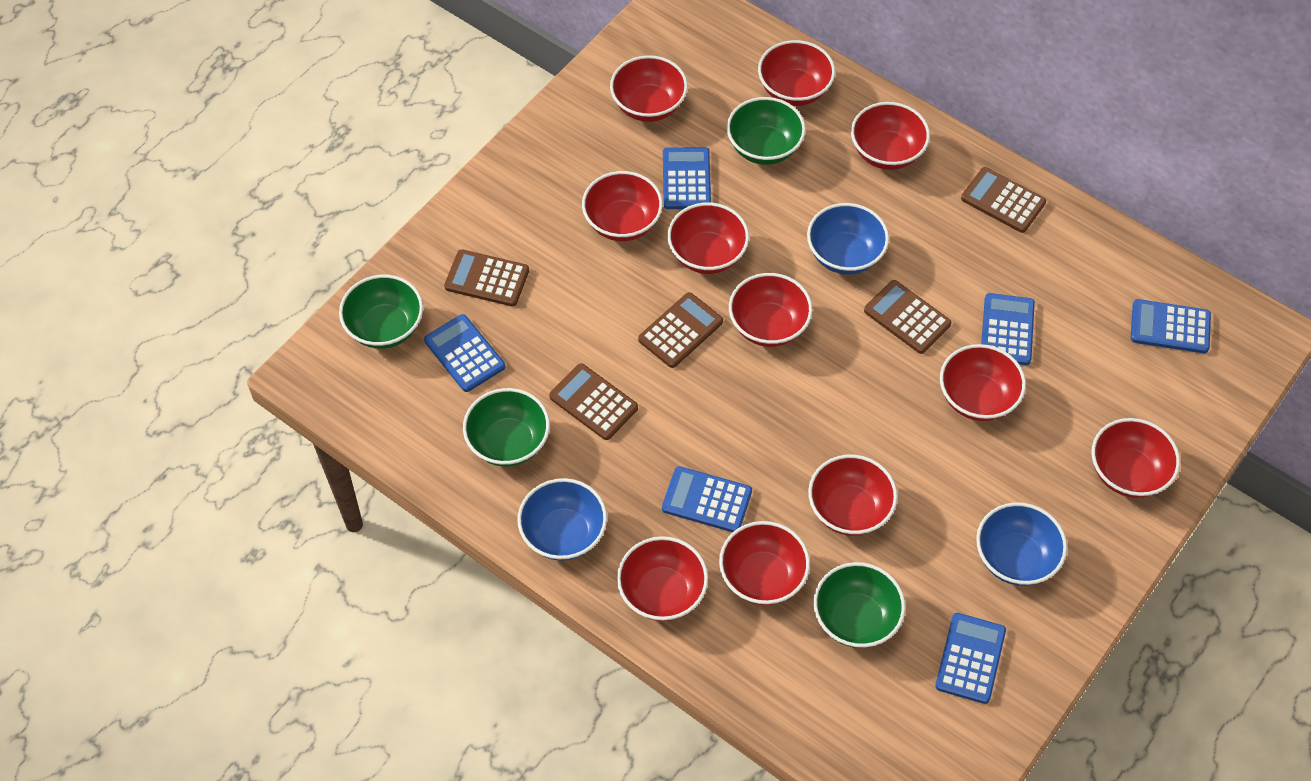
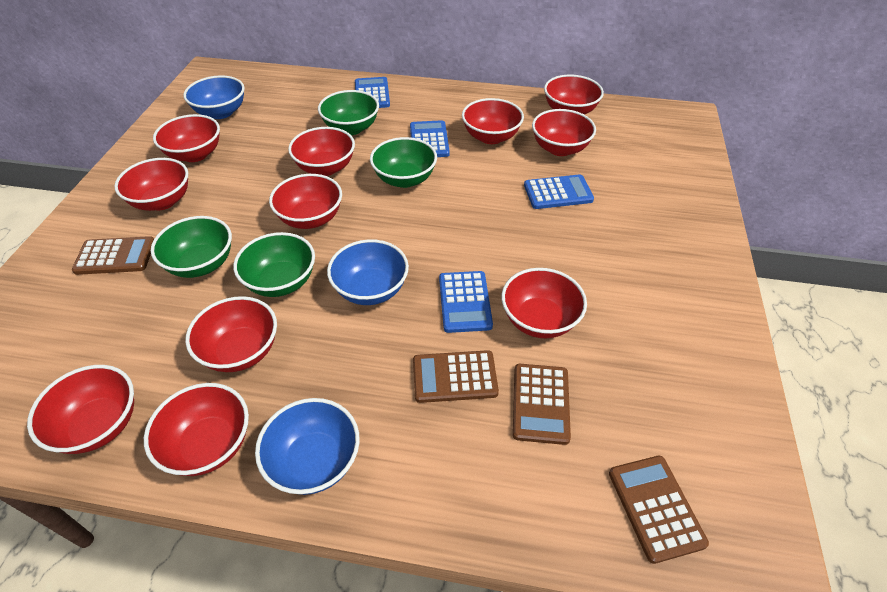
blue calculator: 6 -> 4
brown calculator: 5 -> 4

